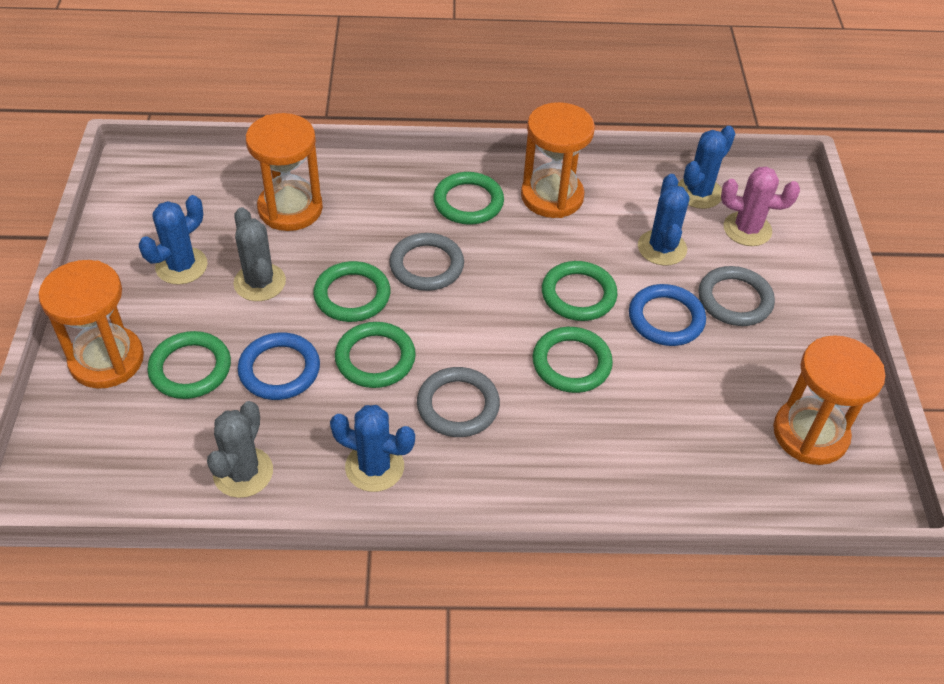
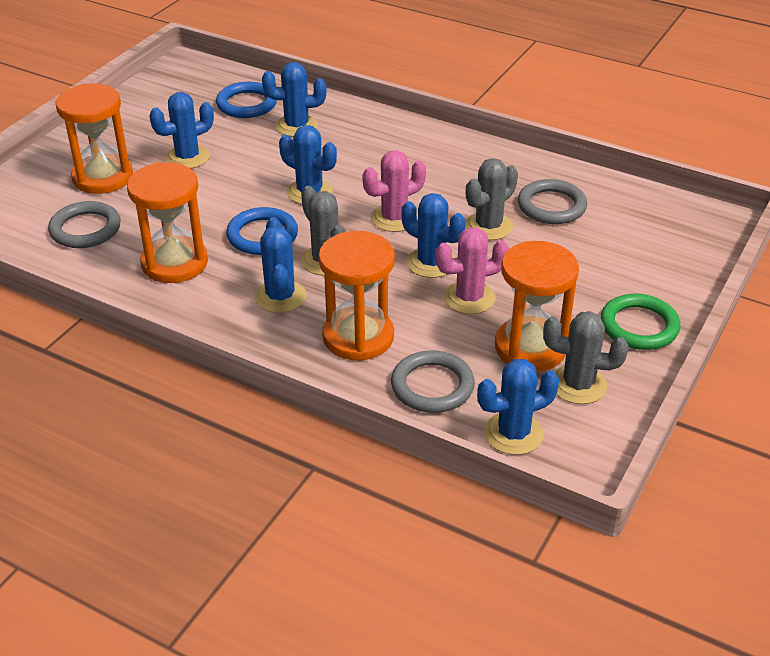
blue cactus: 4 -> 6
green ring: 6 -> 1
grey cactus: 2 -> 3
pink cactus: 1 -> 2

